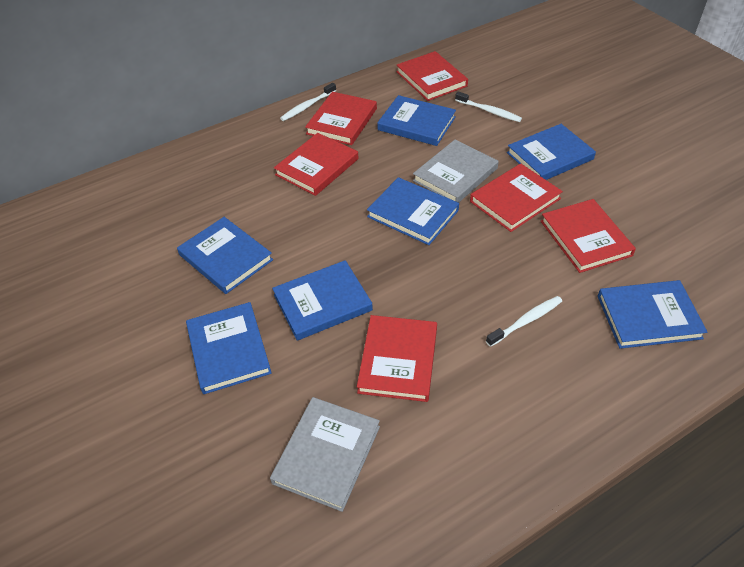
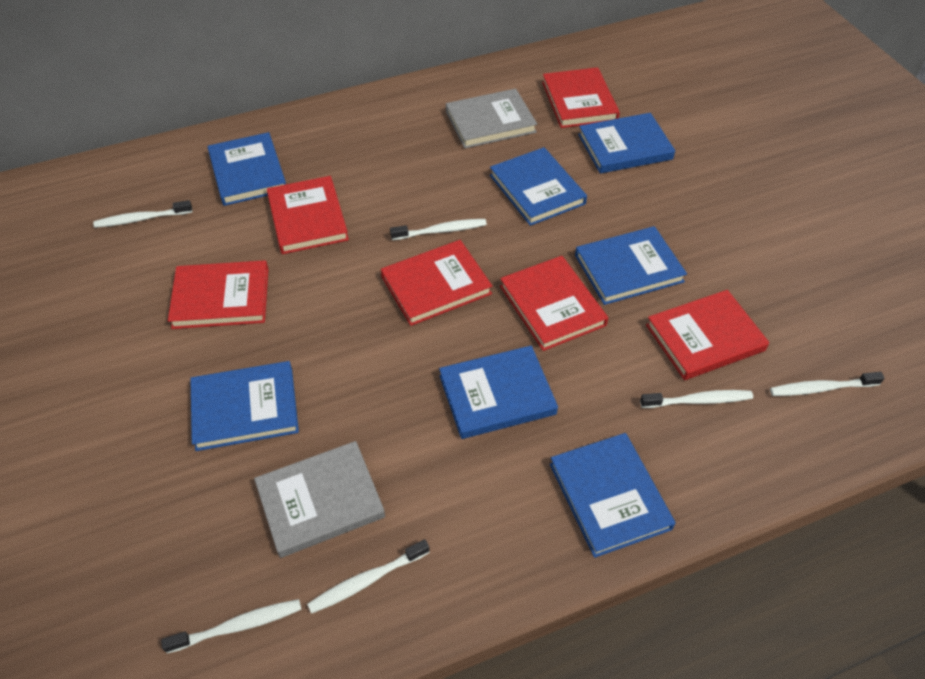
white toothbrush: 3 -> 6

